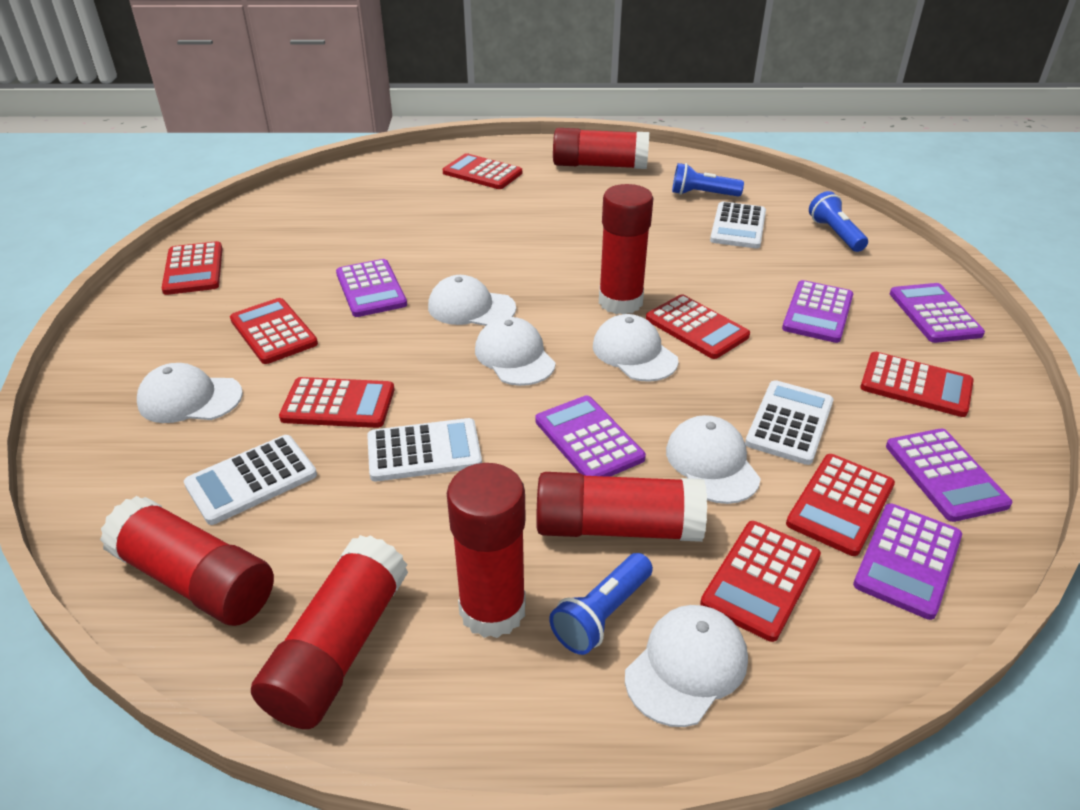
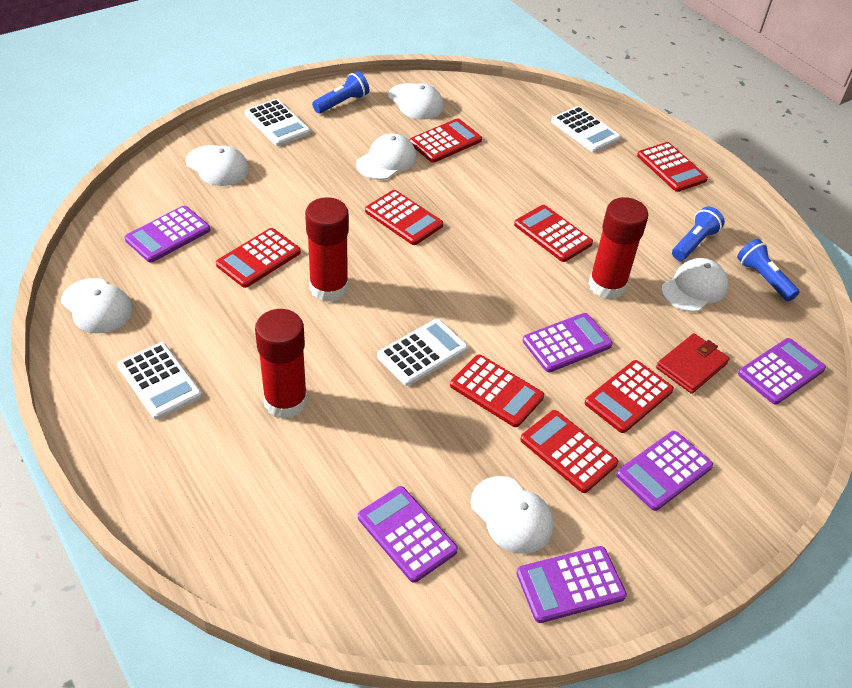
red glue stick: 6 -> 3
red wallet: 0 -> 1

